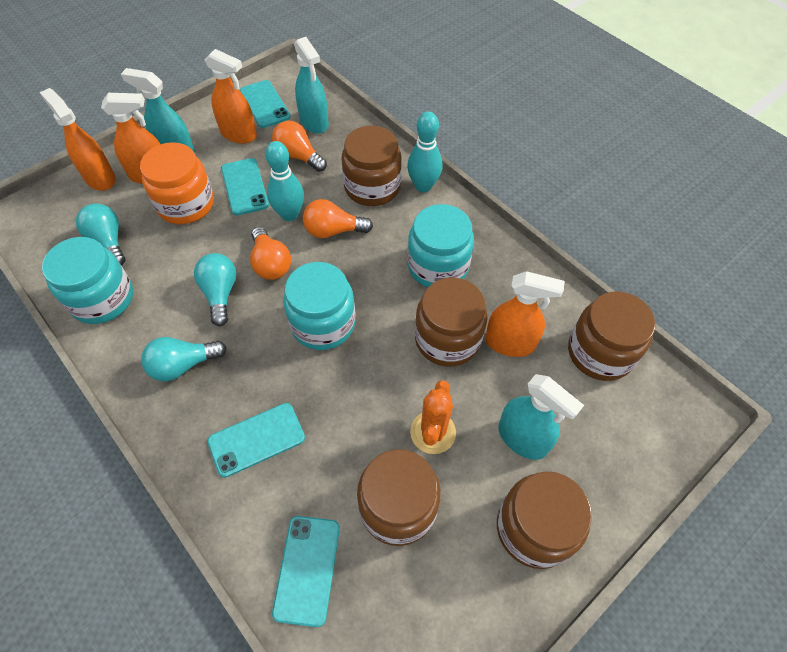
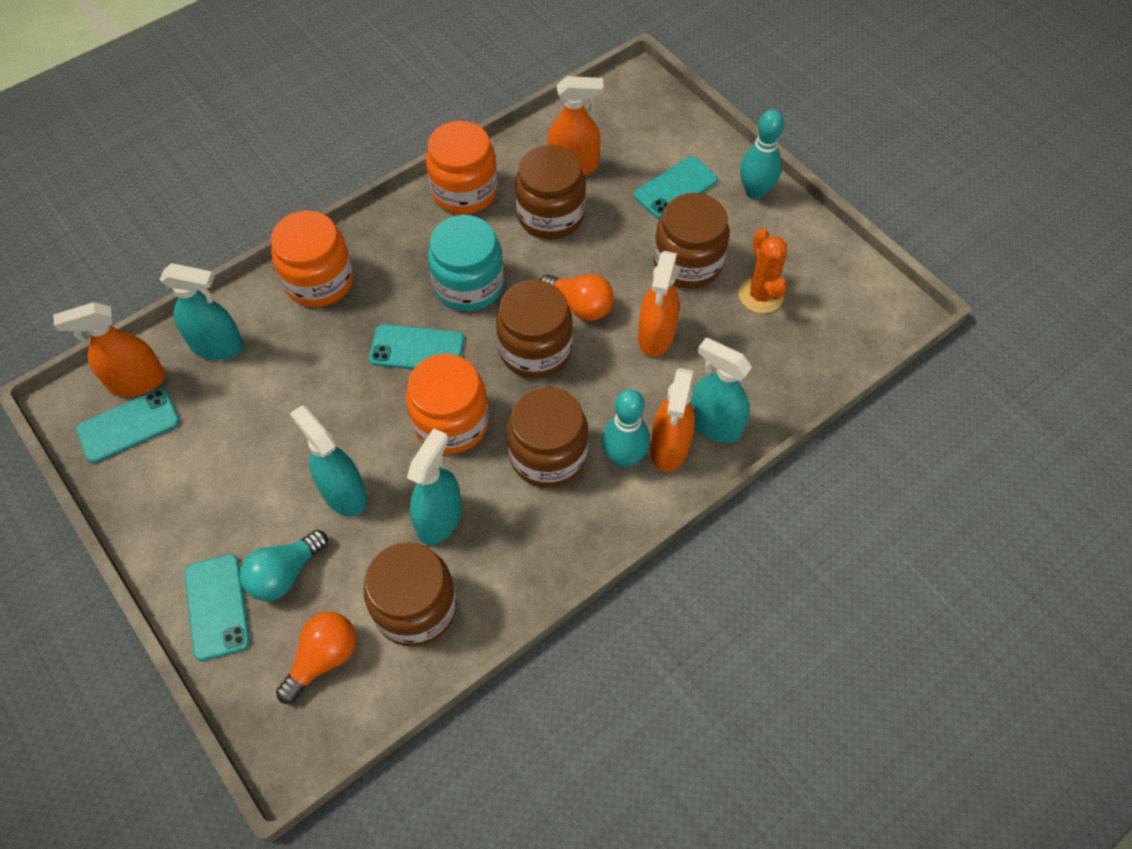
orange jar: 1 -> 3
orange light bulb: 3 -> 2
turquoise jar: 3 -> 1
turquoise light bulb: 3 -> 1
turquoise spray bottle: 3 -> 4

